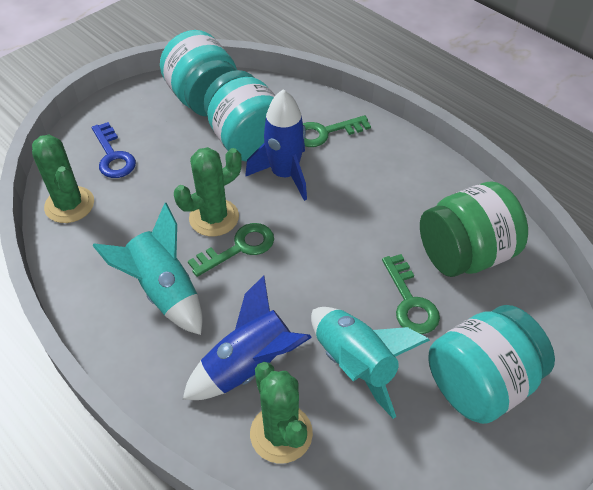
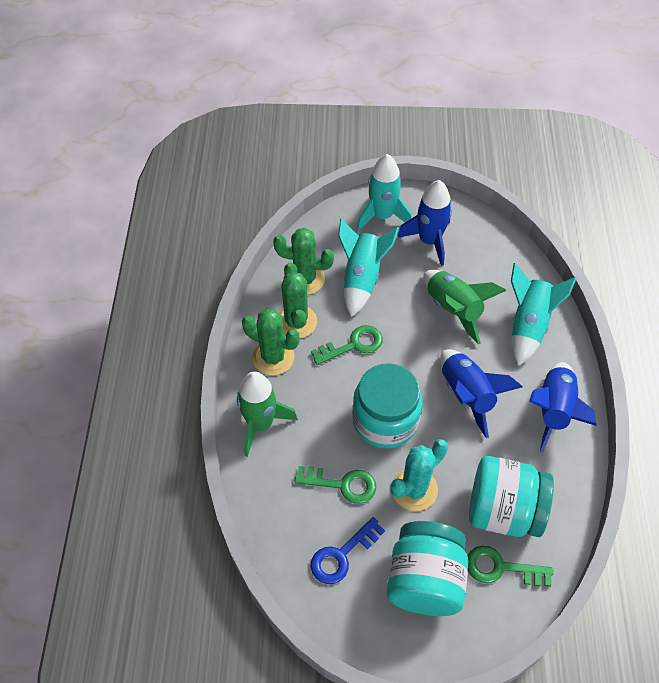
blue rocket: 2 -> 3
green jar: 1 -> 0
green rocket: 0 -> 2
turquoise cactus: 0 -> 1
turquoise rocket: 2 -> 3

